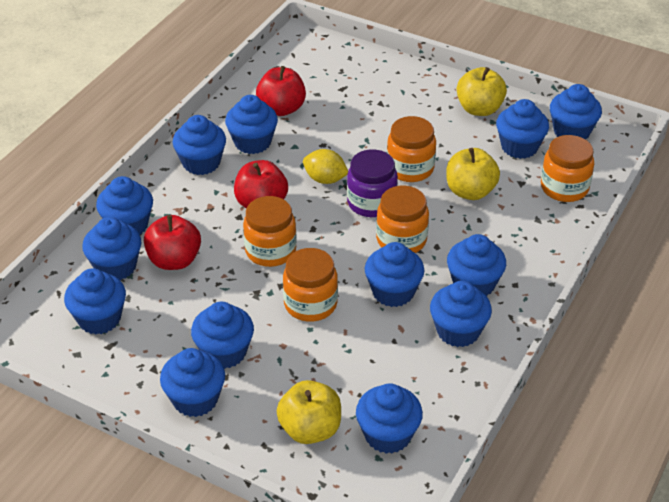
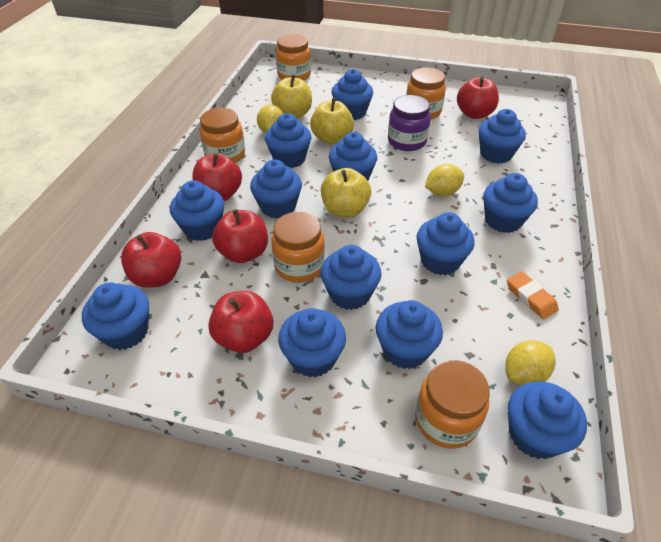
orange eraser: 0 -> 1
red apple: 3 -> 5
yellow lemon: 1 -> 3

